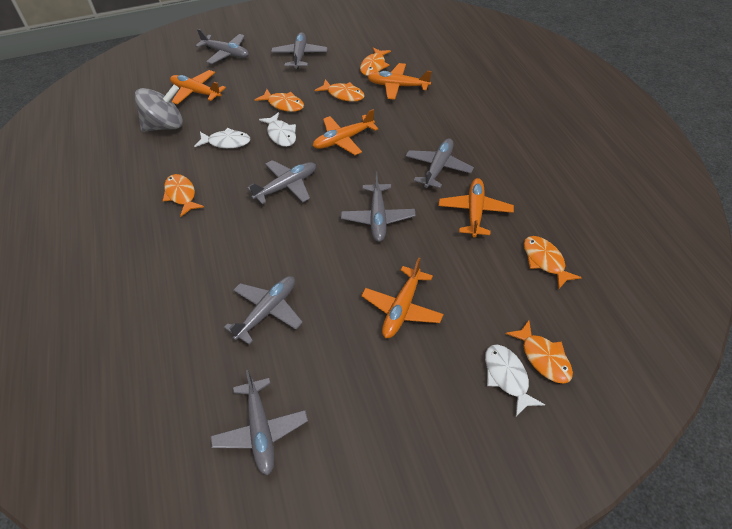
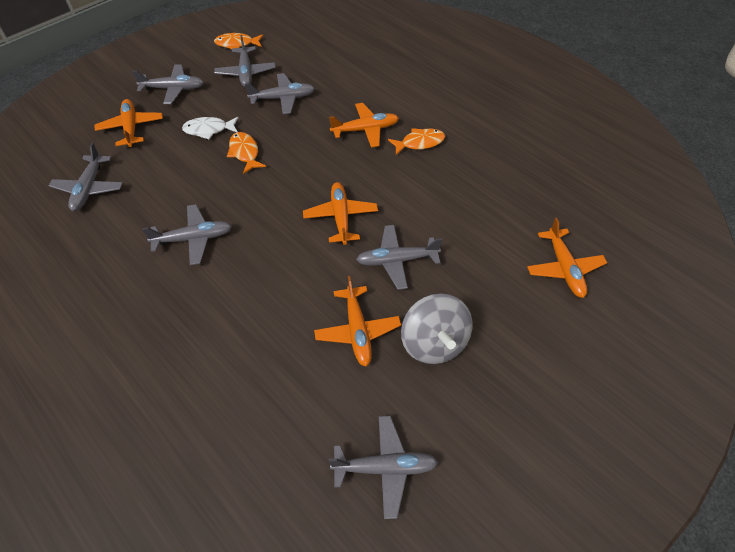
orange fish: 6 -> 3
white fish: 3 -> 1

